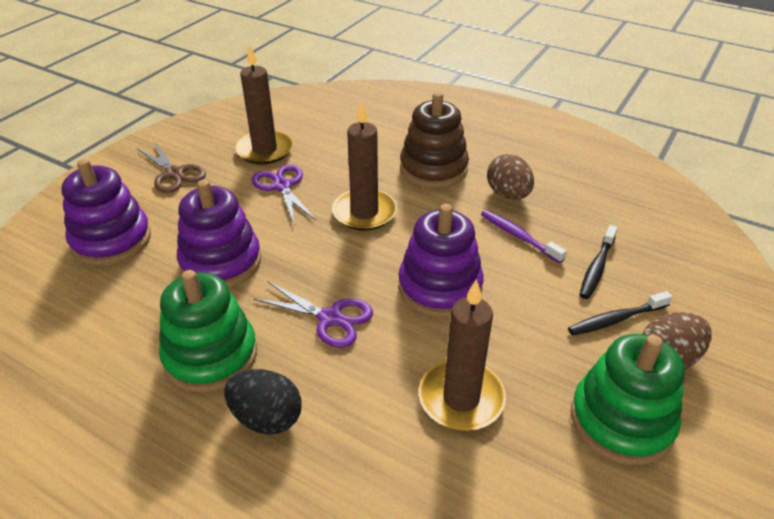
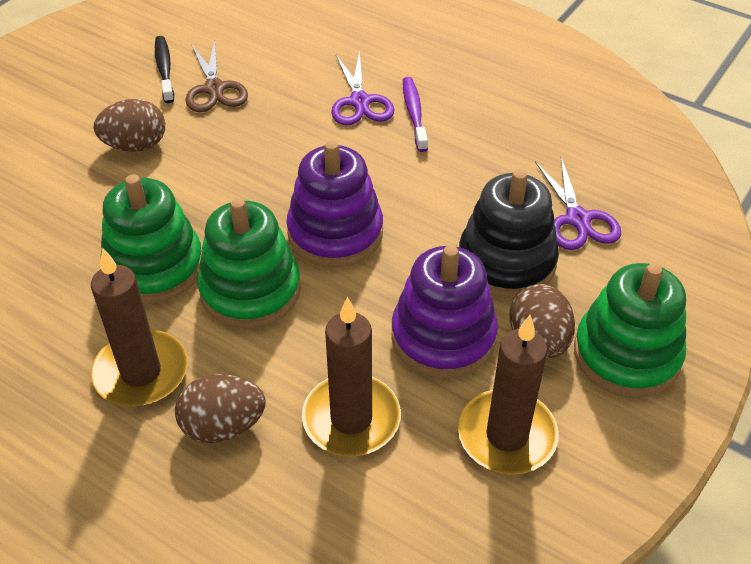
black egg: 1 -> 0
black stacking toy: 0 -> 1
black toothbrush: 2 -> 1
brown egg: 2 -> 3
brown stacking toy: 1 -> 0
green stacking toy: 2 -> 3
purple stacking toy: 3 -> 2

